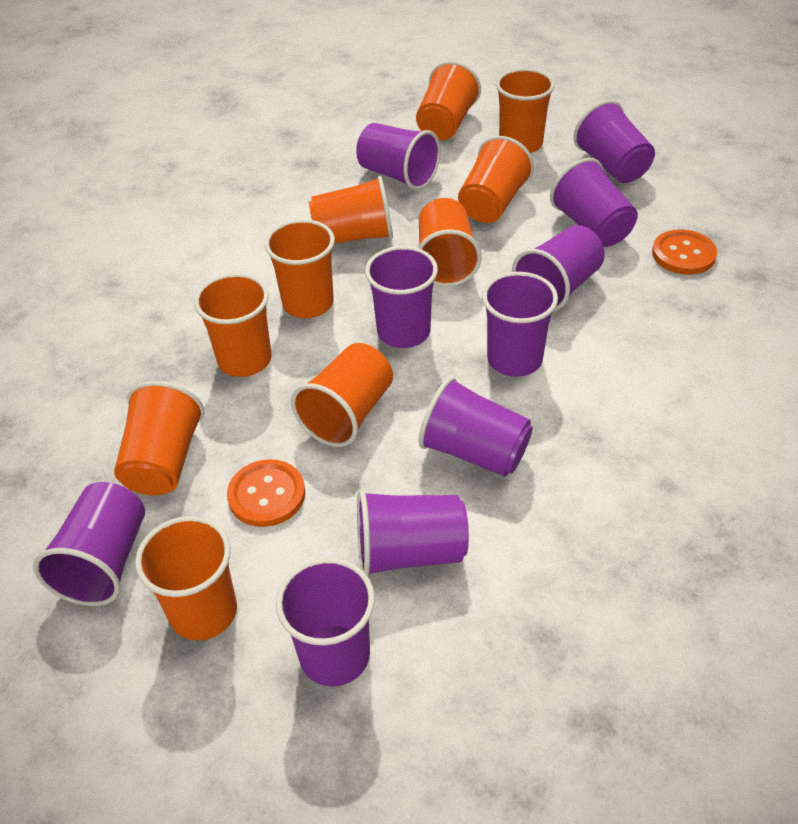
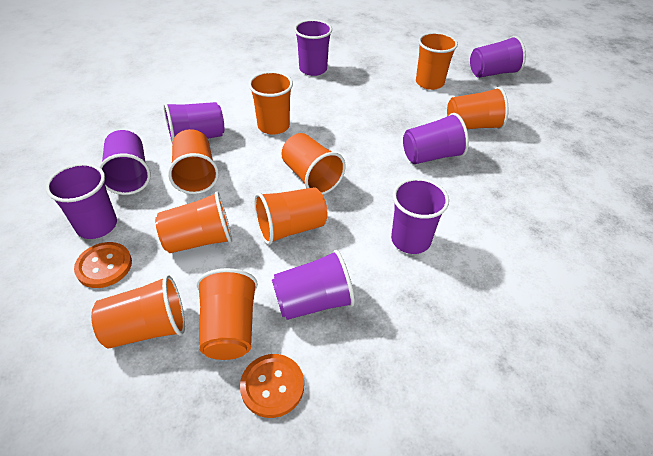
orange cup: 10 -> 9
purple cup: 10 -> 8

